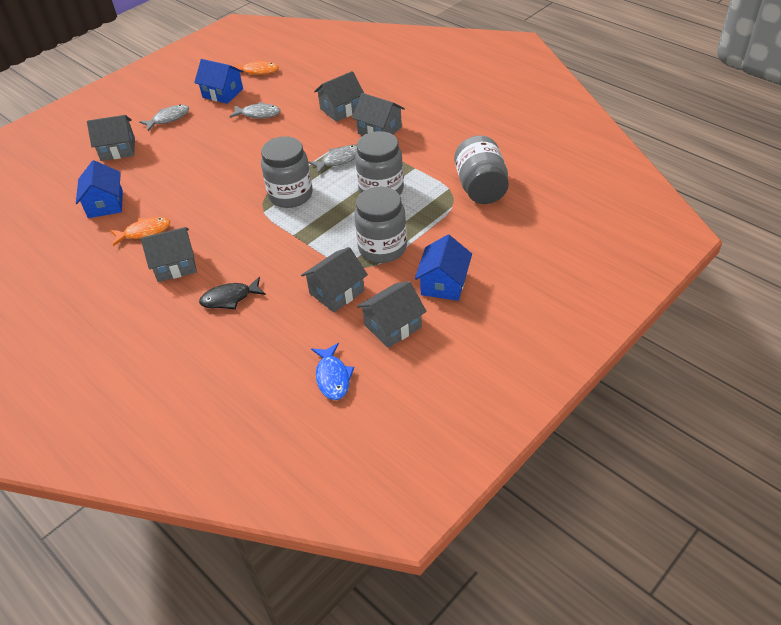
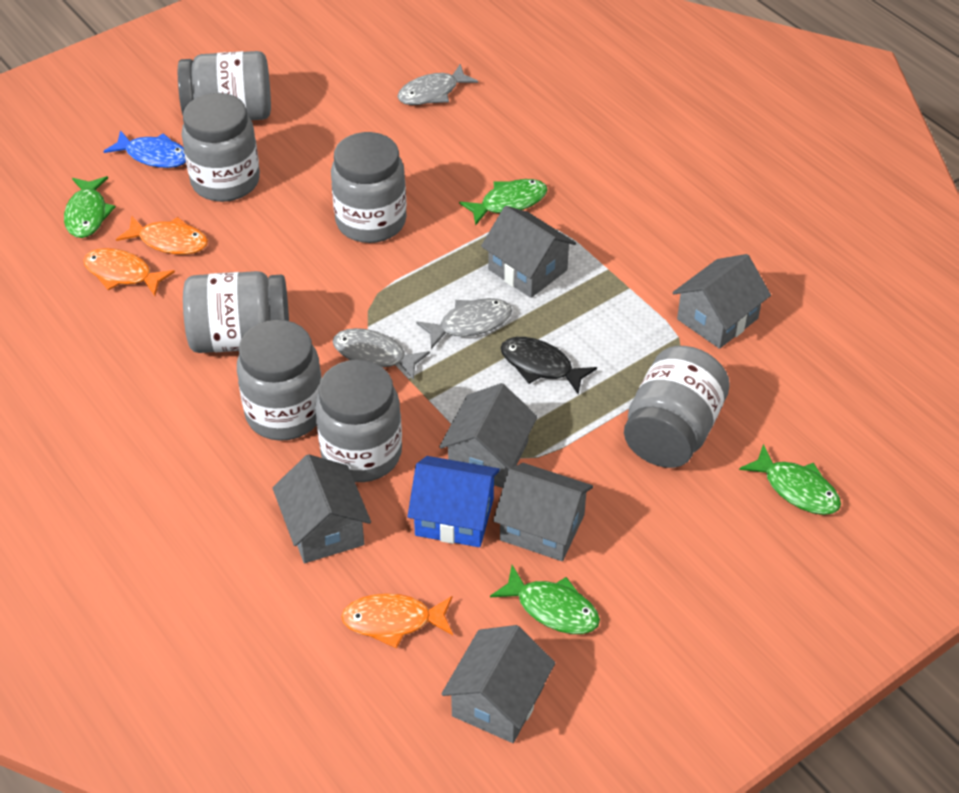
blue house: 3 -> 1
green fish: 0 -> 4
grey jar: 4 -> 7
orange fish: 2 -> 3

